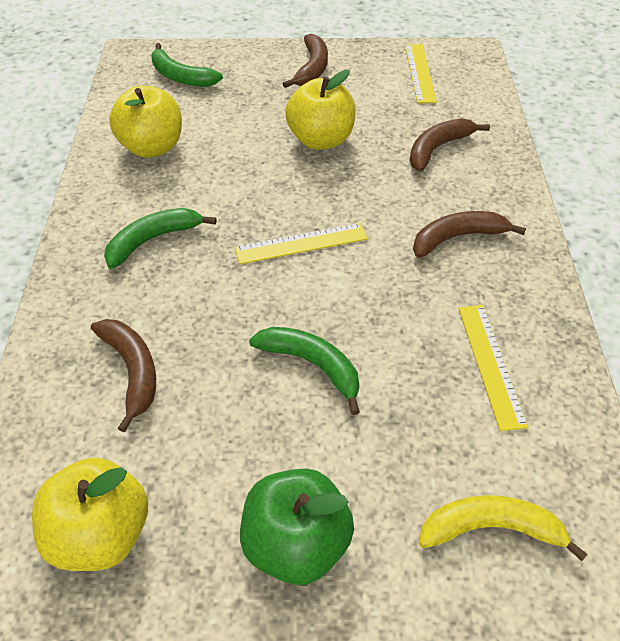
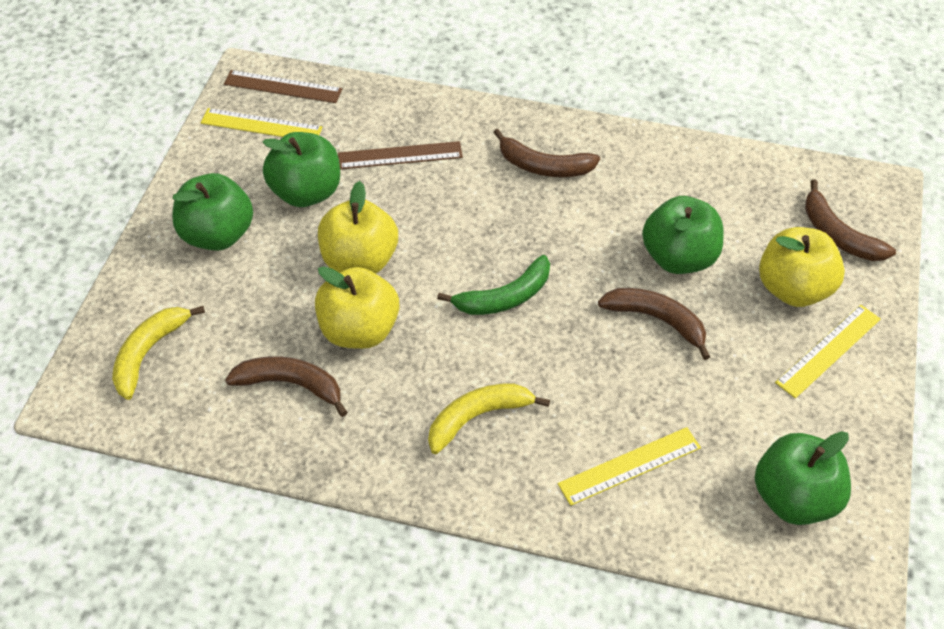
brown ruler: 0 -> 2
green apple: 1 -> 4
green banana: 3 -> 1
yellow banana: 1 -> 2

